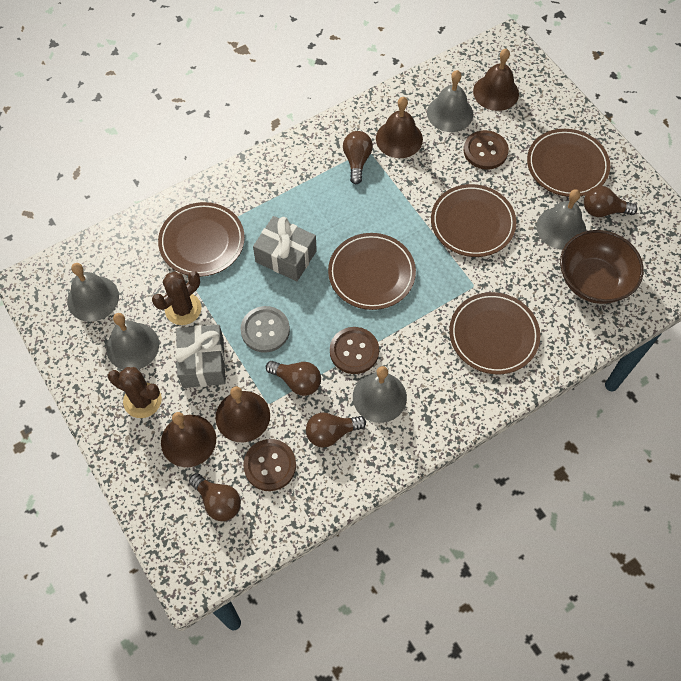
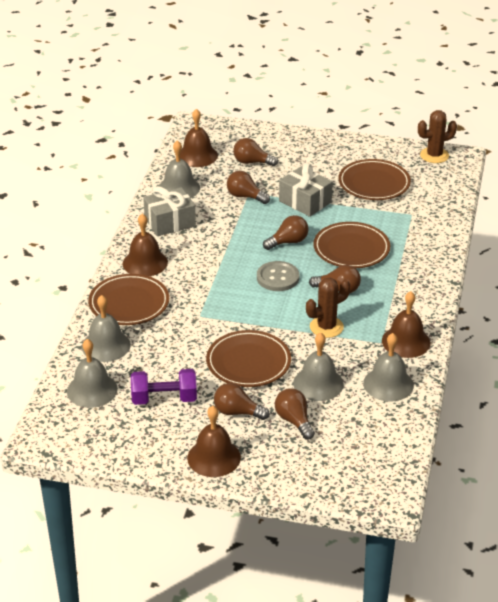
brown bowl: 1 -> 0
brown button: 3 -> 0
brown light bulb: 5 -> 6
brown plate: 5 -> 4
purple dumbbell: 0 -> 1

